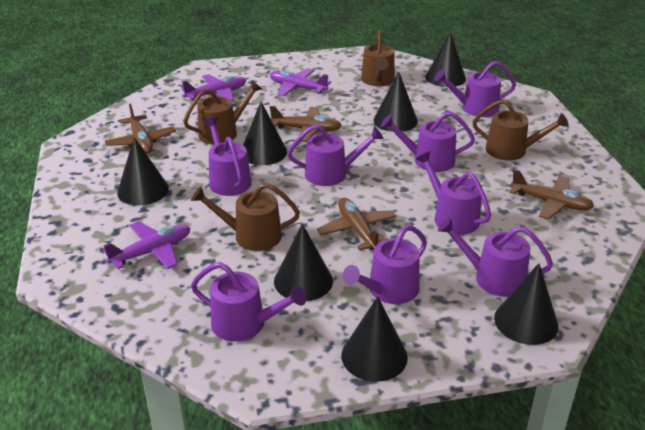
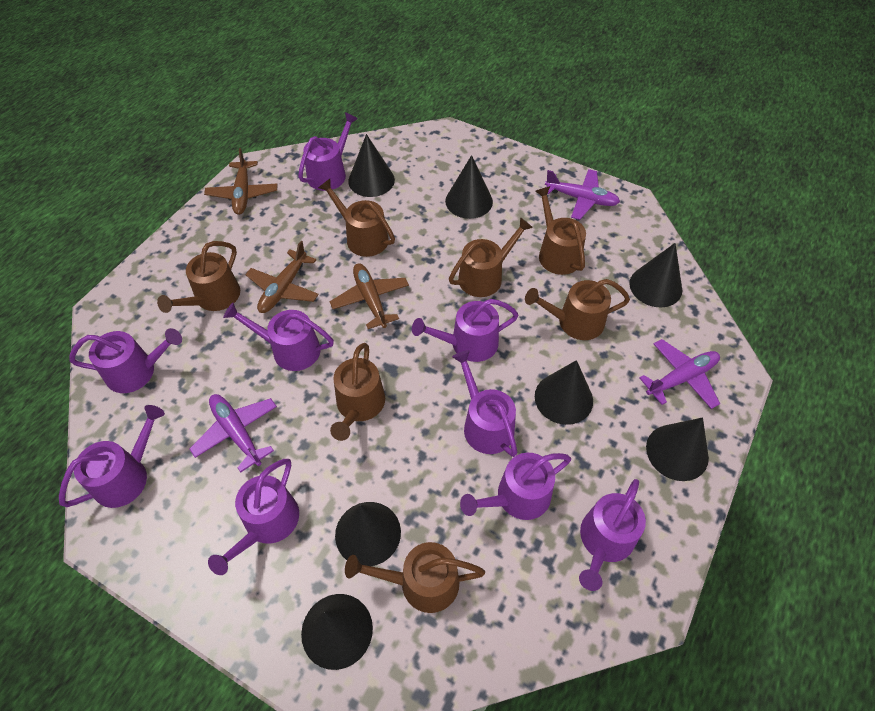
brown plane: 4 -> 3
brown watering can: 4 -> 7
purple watering can: 8 -> 9

